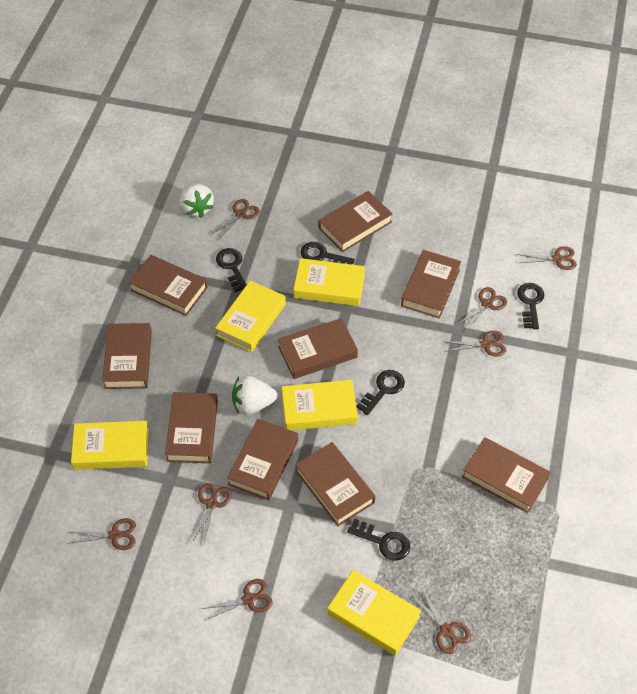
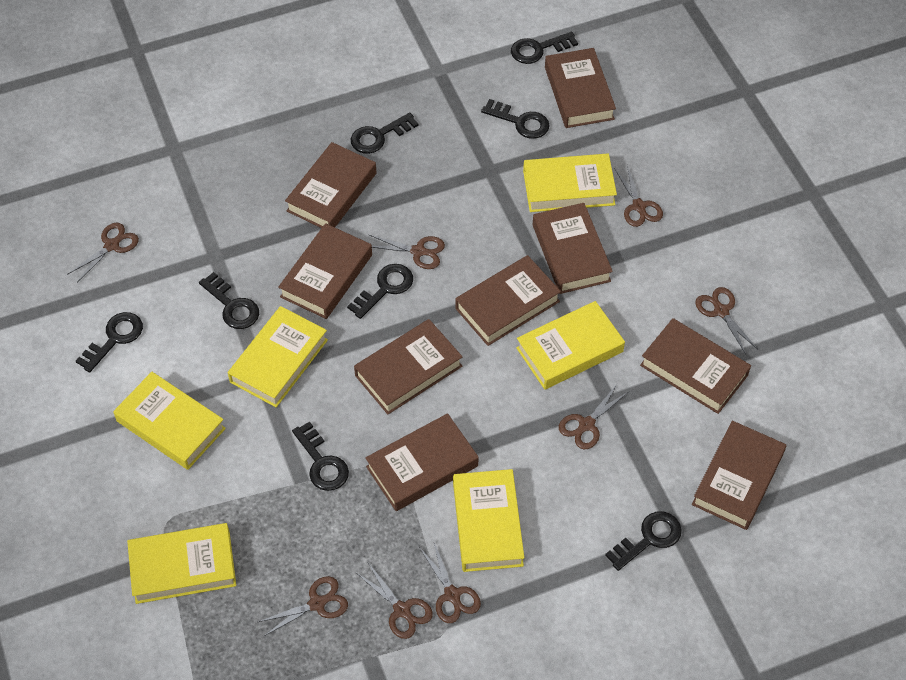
black key: 5 -> 8
white strawberry: 2 -> 0
yellow book: 5 -> 6

